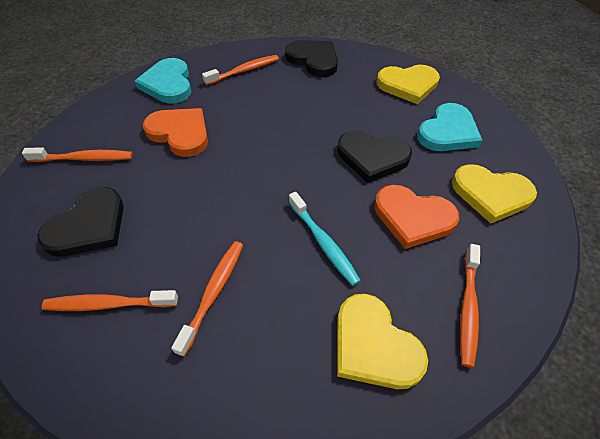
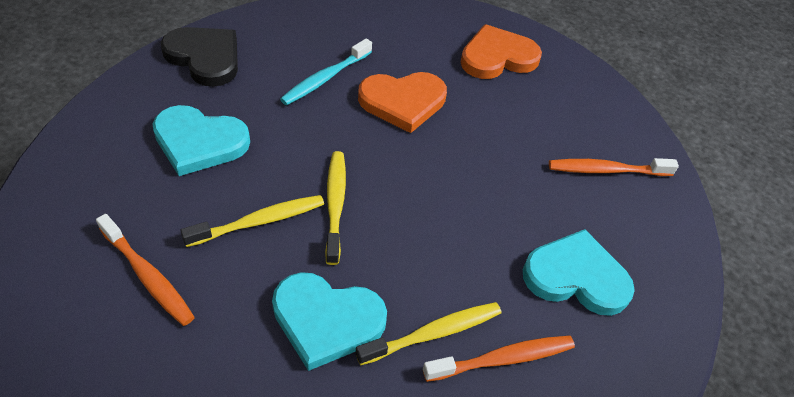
black heart: 3 -> 1
orange toothbrush: 5 -> 3
turquoise heart: 2 -> 3
yellow heart: 3 -> 0
yellow toothbrush: 0 -> 3

